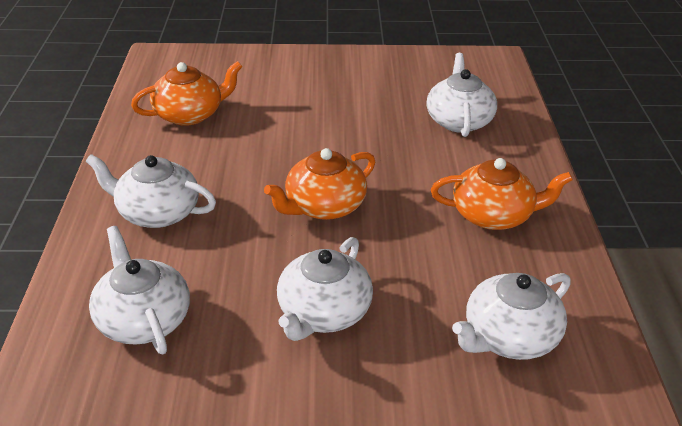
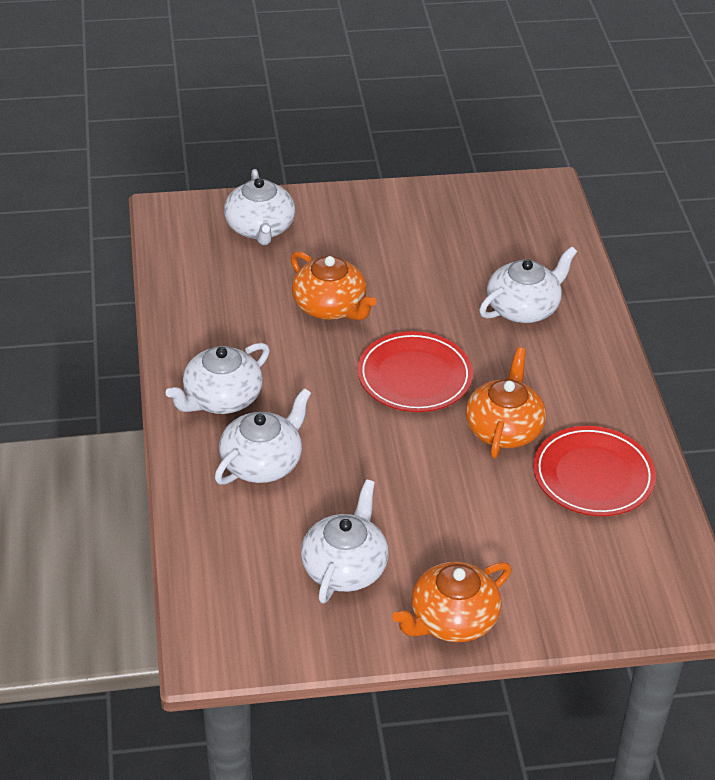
red plate: 0 -> 2

